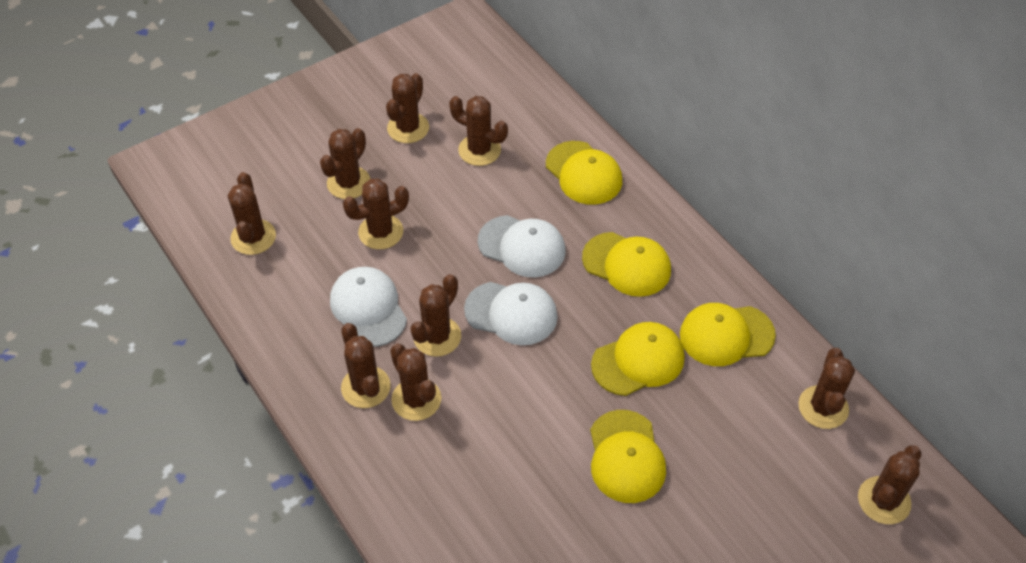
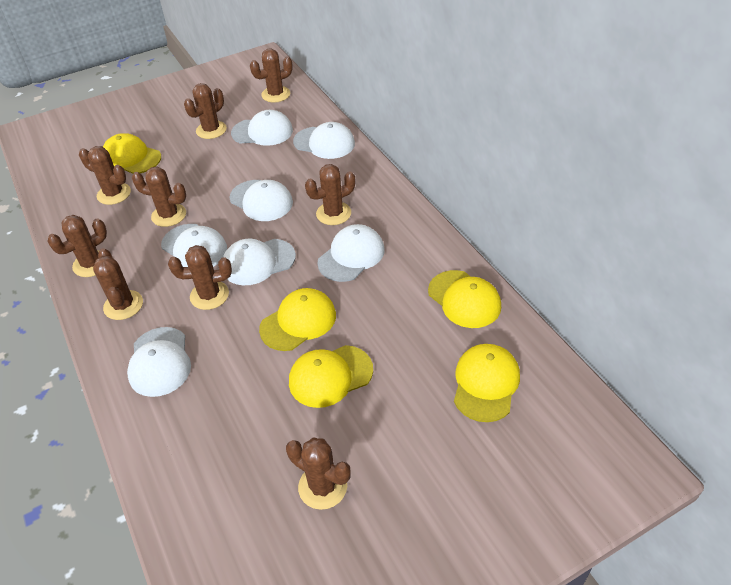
brown cactus: 10 -> 9
white cap: 3 -> 7

